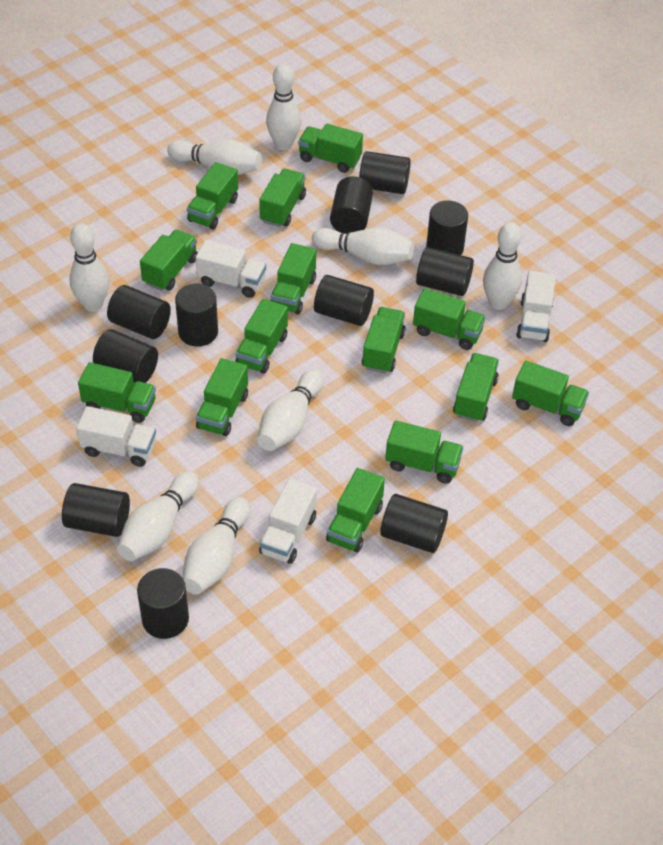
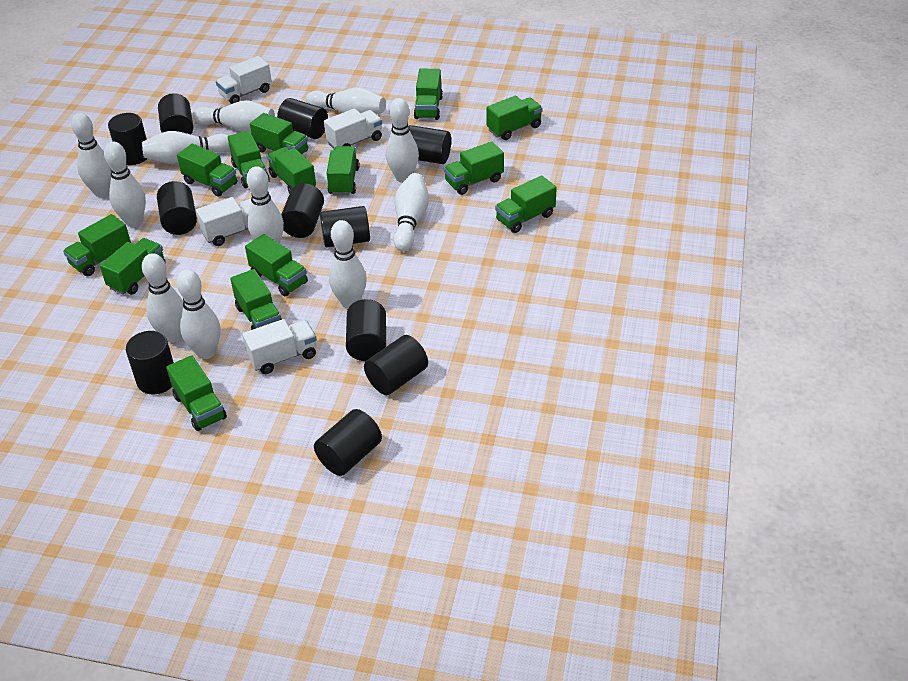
white bowling pin: 8 -> 11

